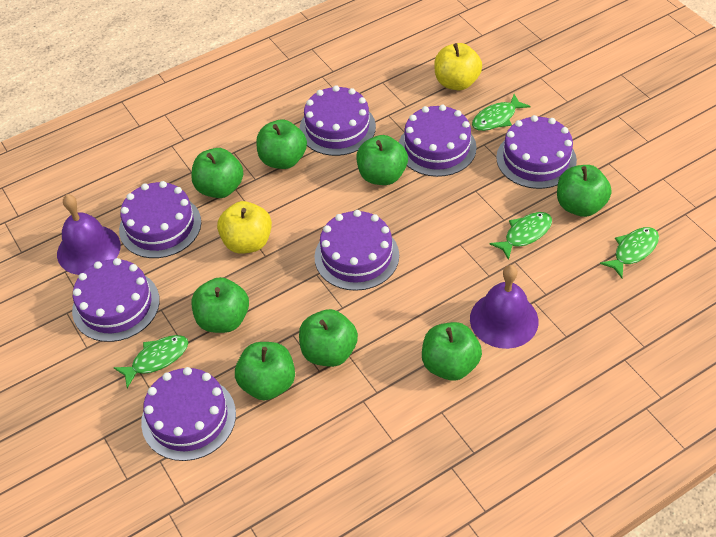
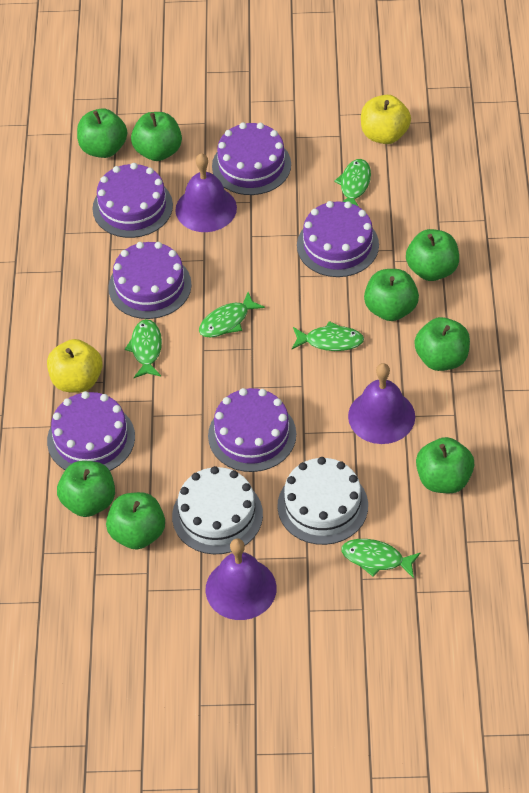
green fish: 4 -> 5
purple bell: 2 -> 3
purple cake: 7 -> 6
white cake: 0 -> 2

